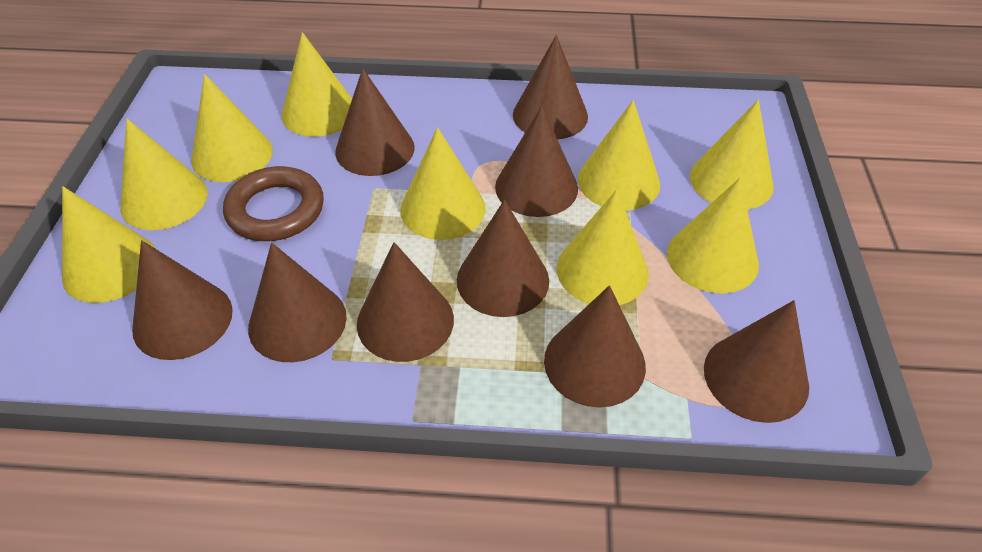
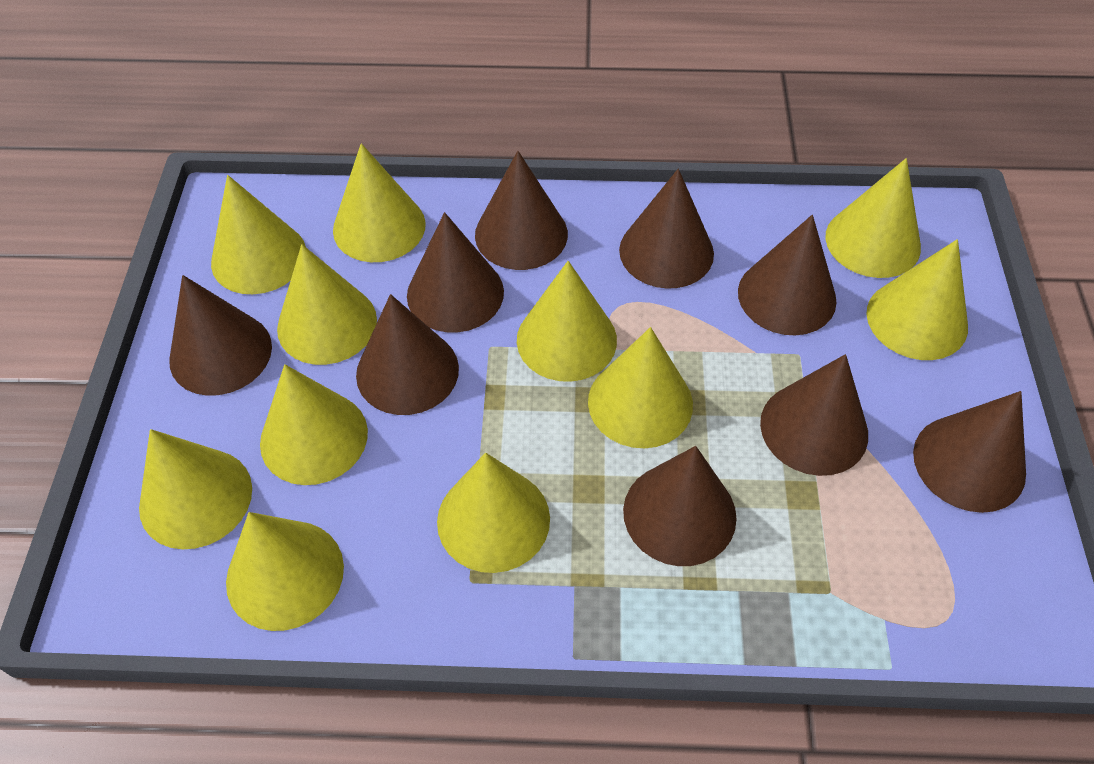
brown ring: 1 -> 0
yellow cone: 9 -> 11

